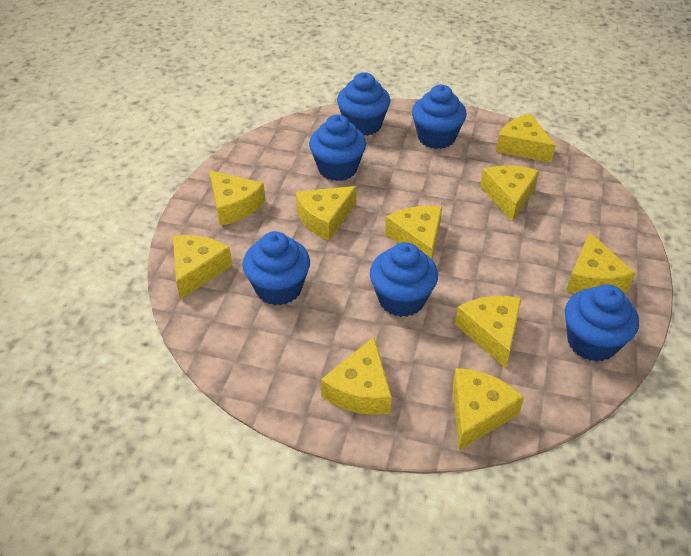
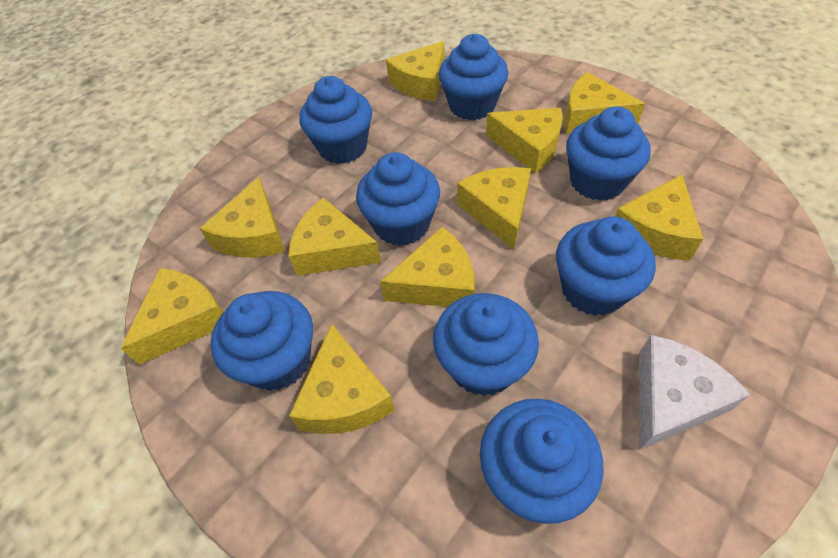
blue cupcake: 6 -> 8
white cheese: 0 -> 1

